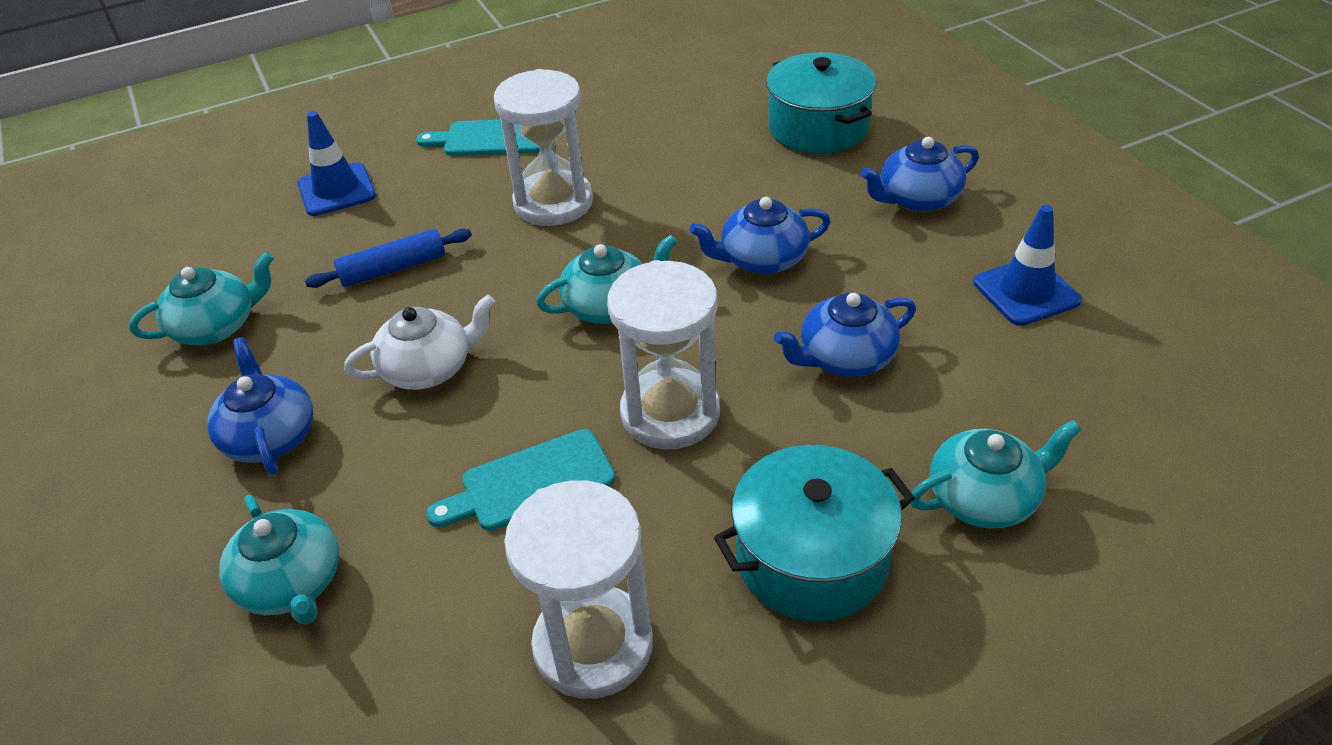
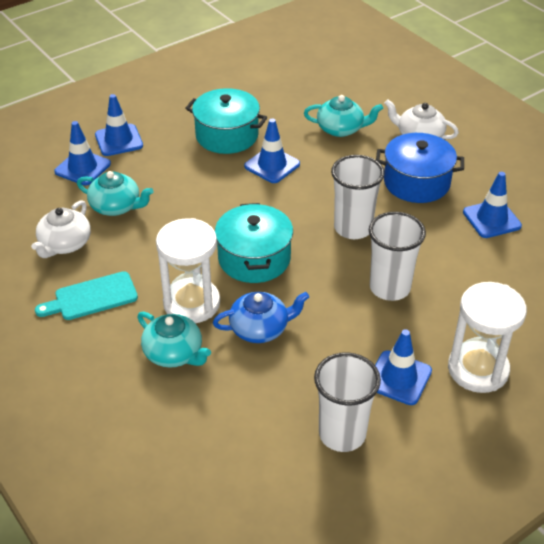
blue pot: 0 -> 1
blue rolling pin: 1 -> 0
blue teapot: 4 -> 1
blue traffic cone: 2 -> 5
turquoise cutting board: 2 -> 1
turquoise teapot: 4 -> 3
white cup: 0 -> 3
white hourglass: 3 -> 2
white teapot: 1 -> 2

